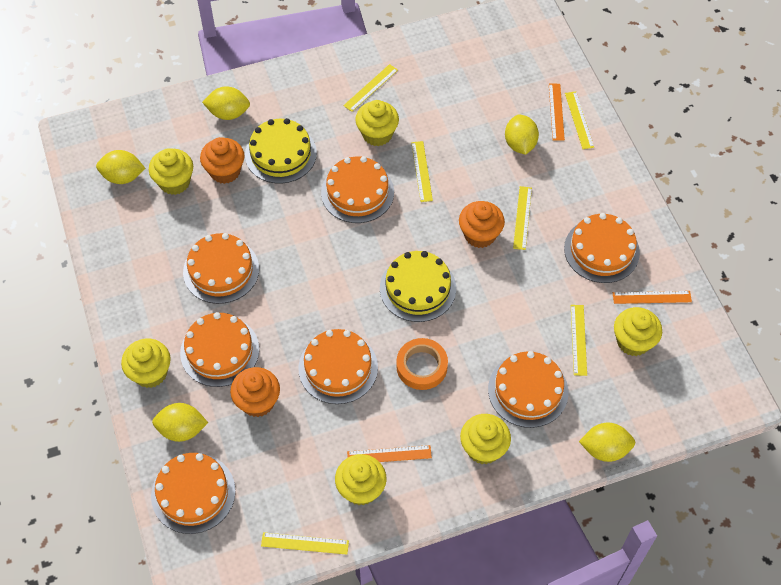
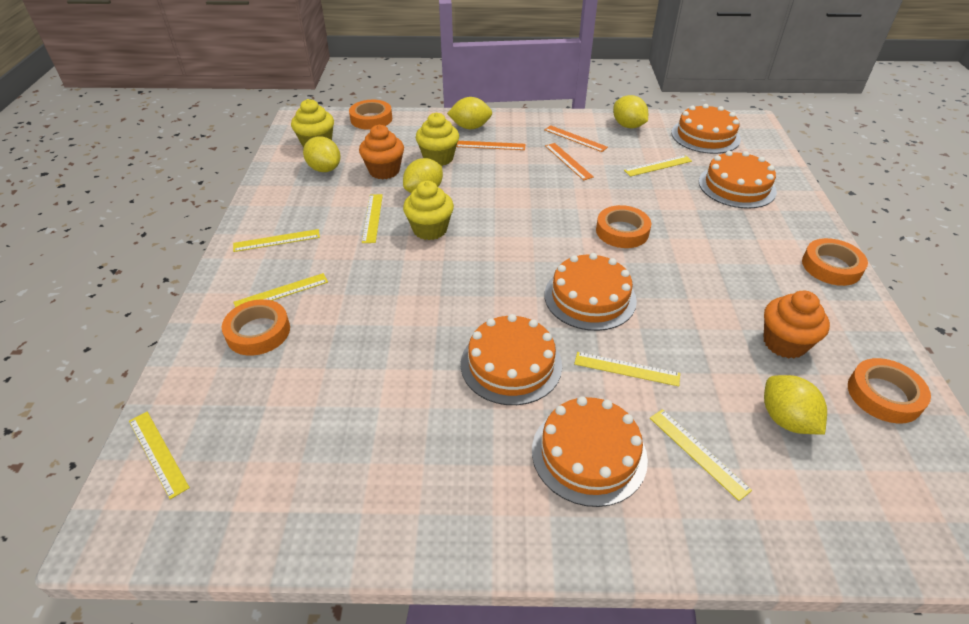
orange cake: 7 -> 5
orange cupcake: 3 -> 2
orange tape: 1 -> 5
yellow cake: 2 -> 0
yellow cupcake: 6 -> 3
yellow ruler: 6 -> 7

